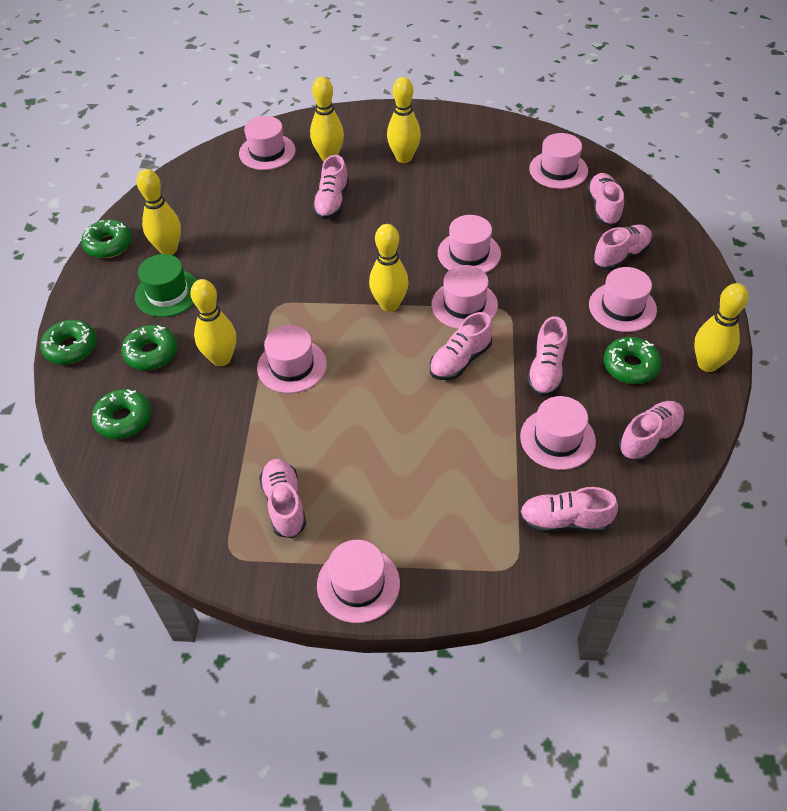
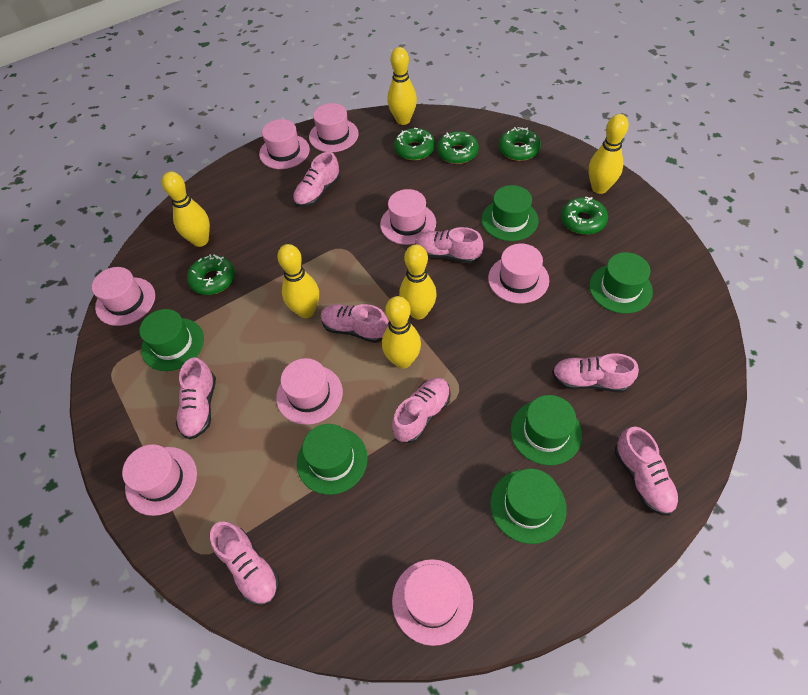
green hat: 1 -> 6

